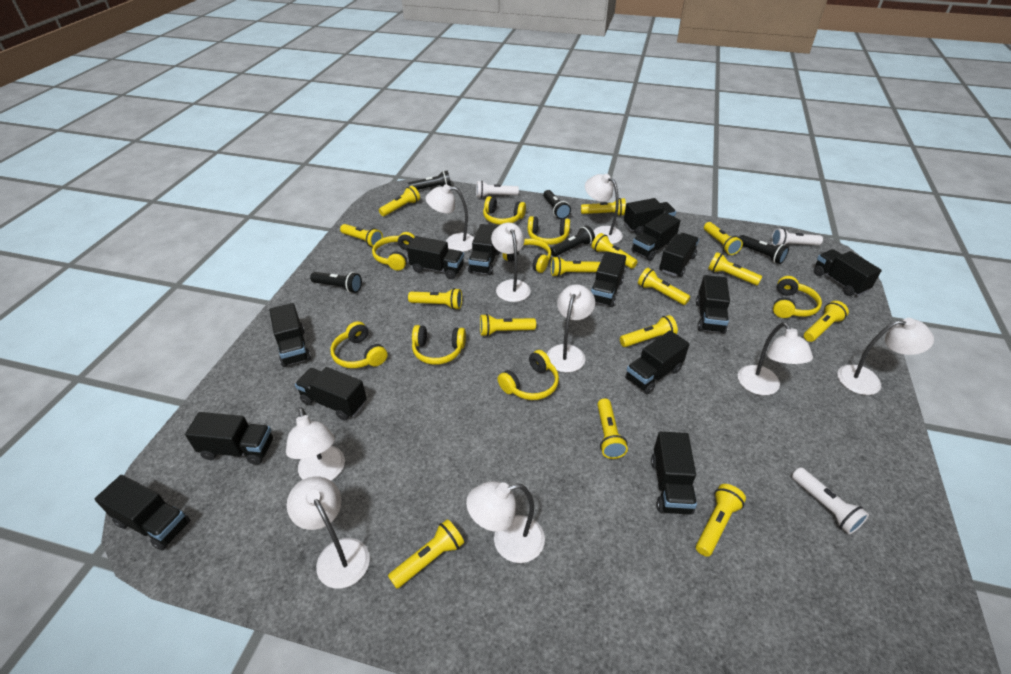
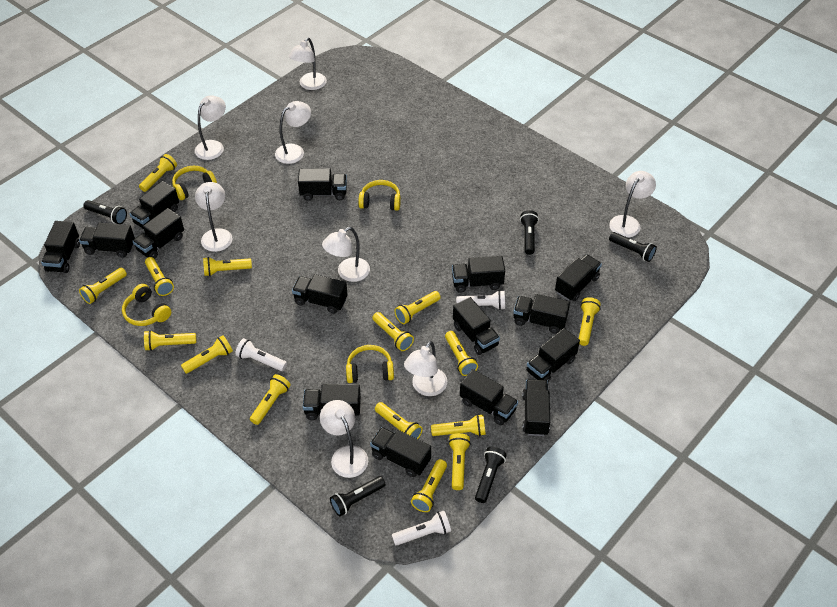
black truck: 14 -> 15
white lamp: 9 -> 8
yellow headphones: 8 -> 4

